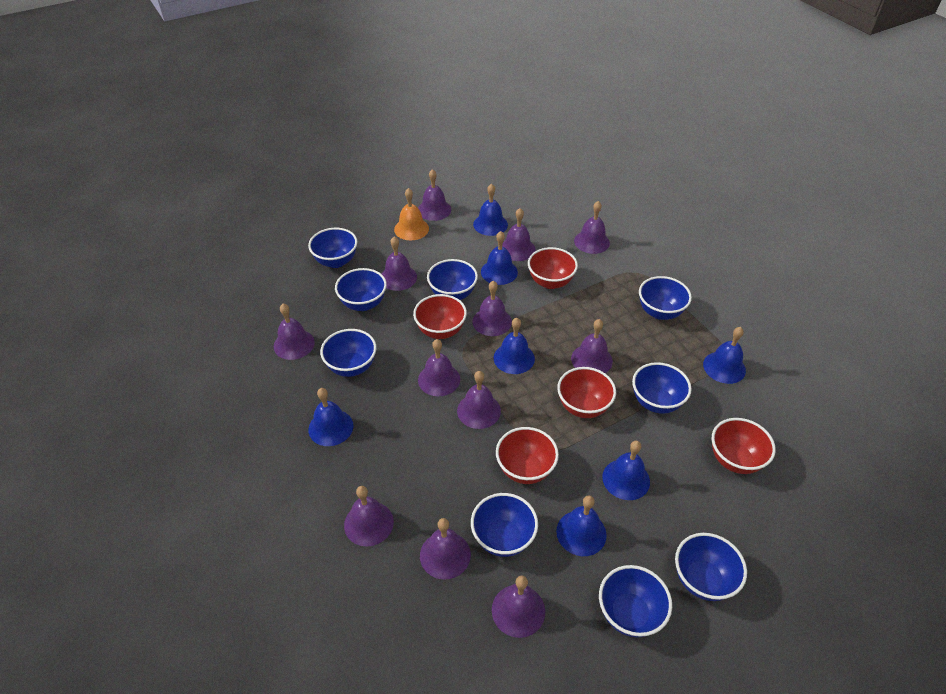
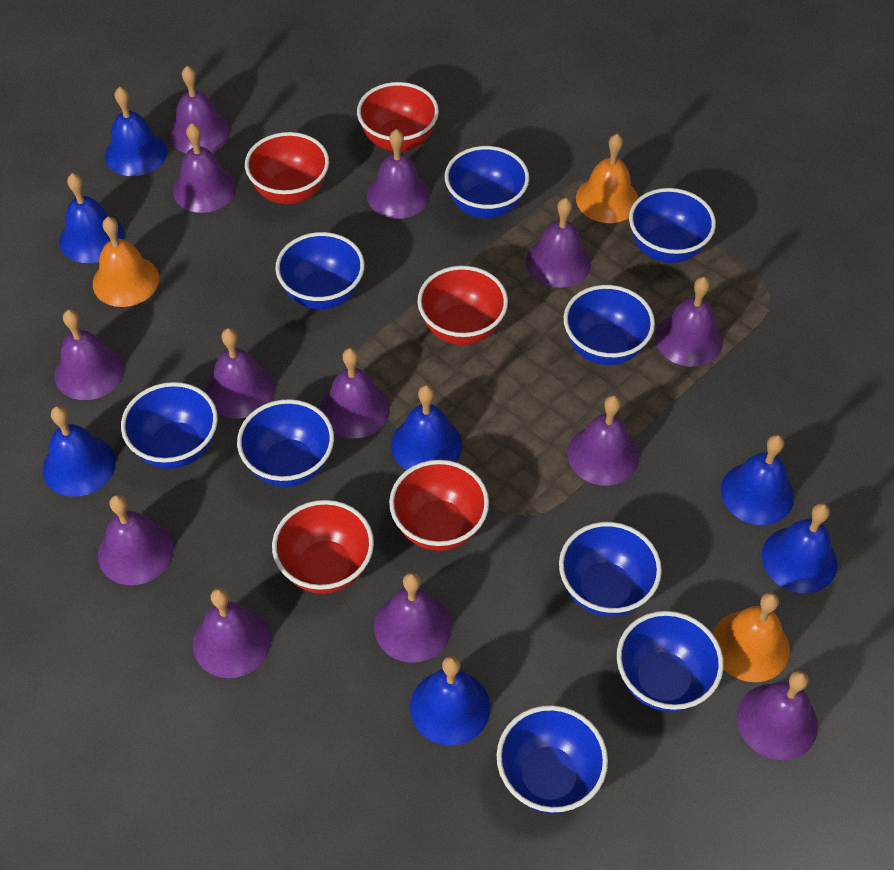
orange bell: 1 -> 3
purple bell: 12 -> 13

